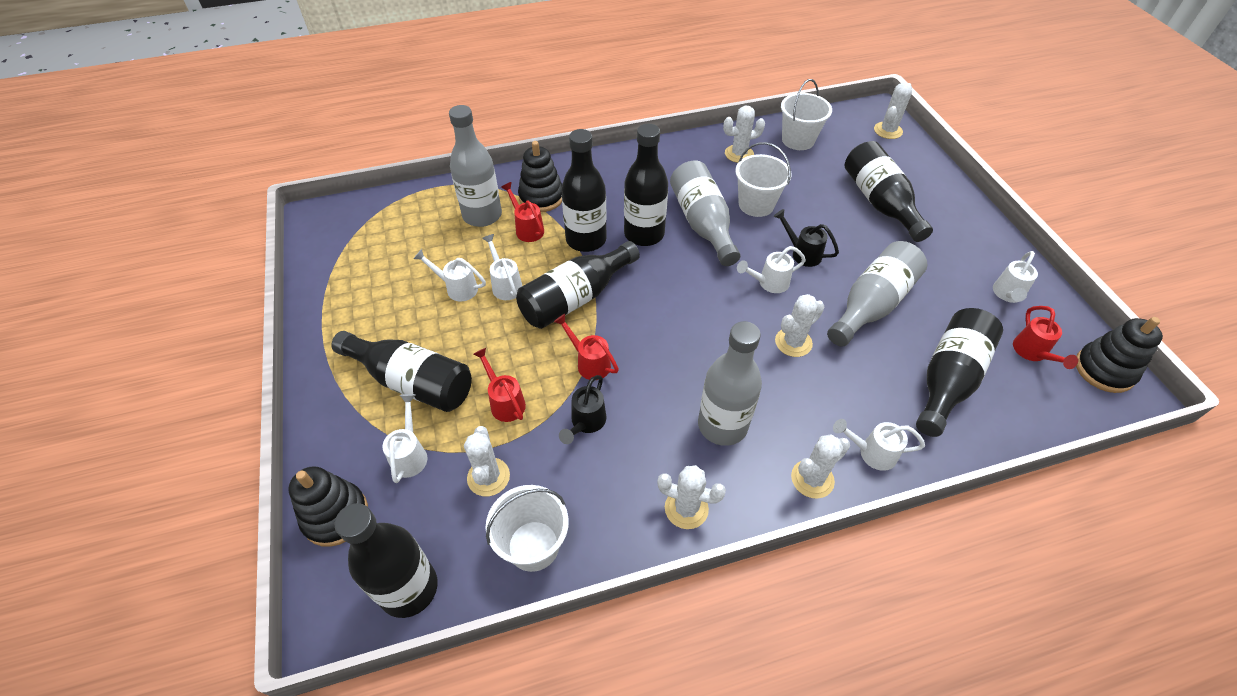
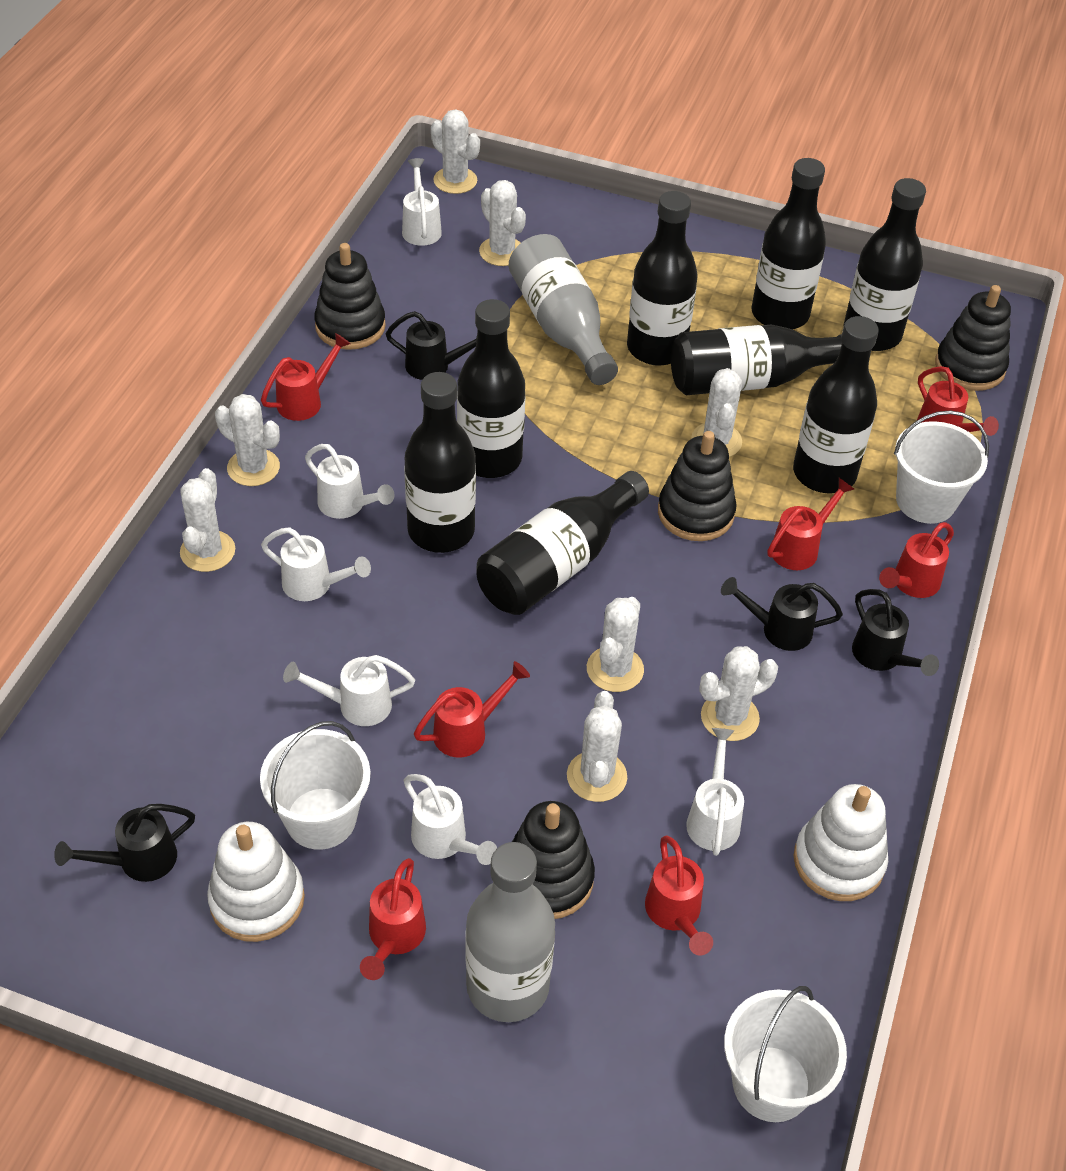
black bottle: 7 -> 8
black stacking toy: 3 -> 4
black watering can: 2 -> 4
grey bottle: 4 -> 2
red watering can: 4 -> 7
white cactus: 6 -> 8
white stacking toy: 0 -> 2

